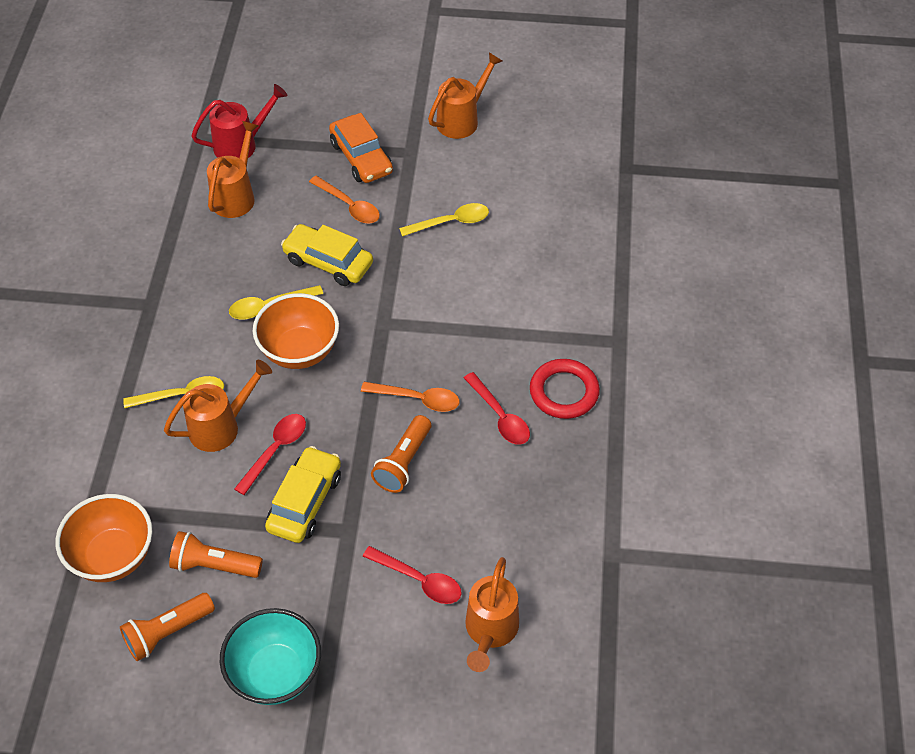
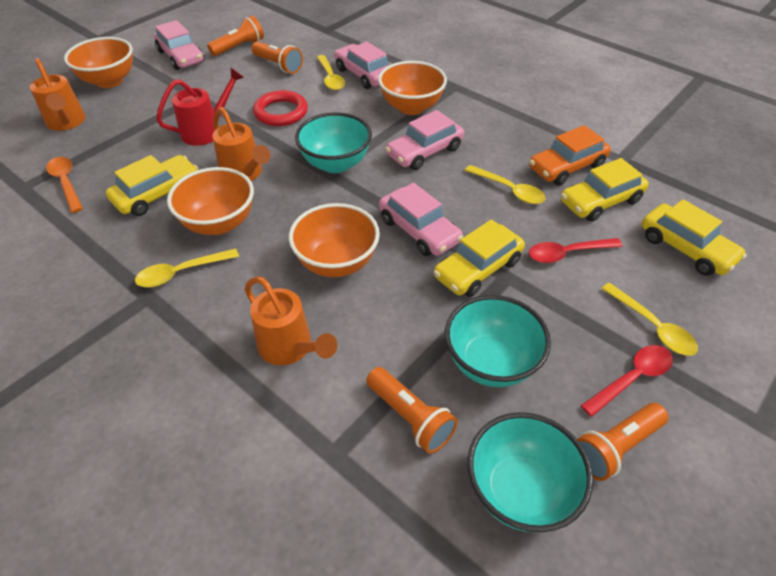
orange bowl: 2 -> 4
orange flashlight: 3 -> 4
orange spoon: 2 -> 1
orange watering can: 4 -> 3
pink car: 0 -> 4
red spoon: 3 -> 2
turquoise bowl: 1 -> 3
yellow car: 2 -> 4
yellow spoon: 3 -> 4

